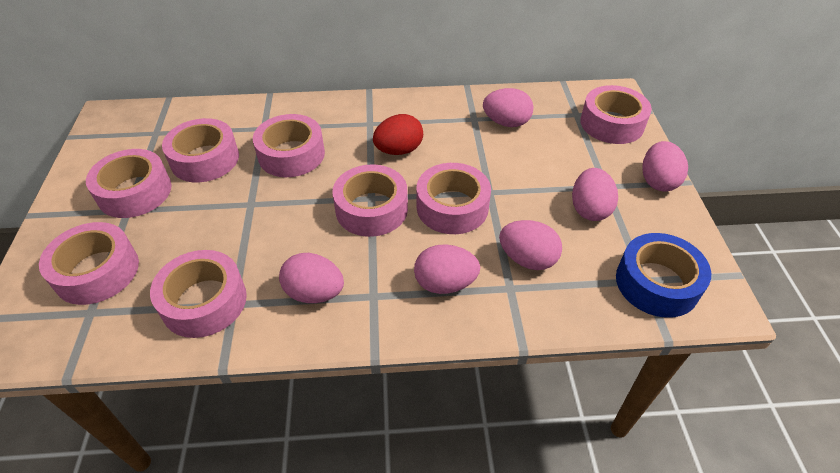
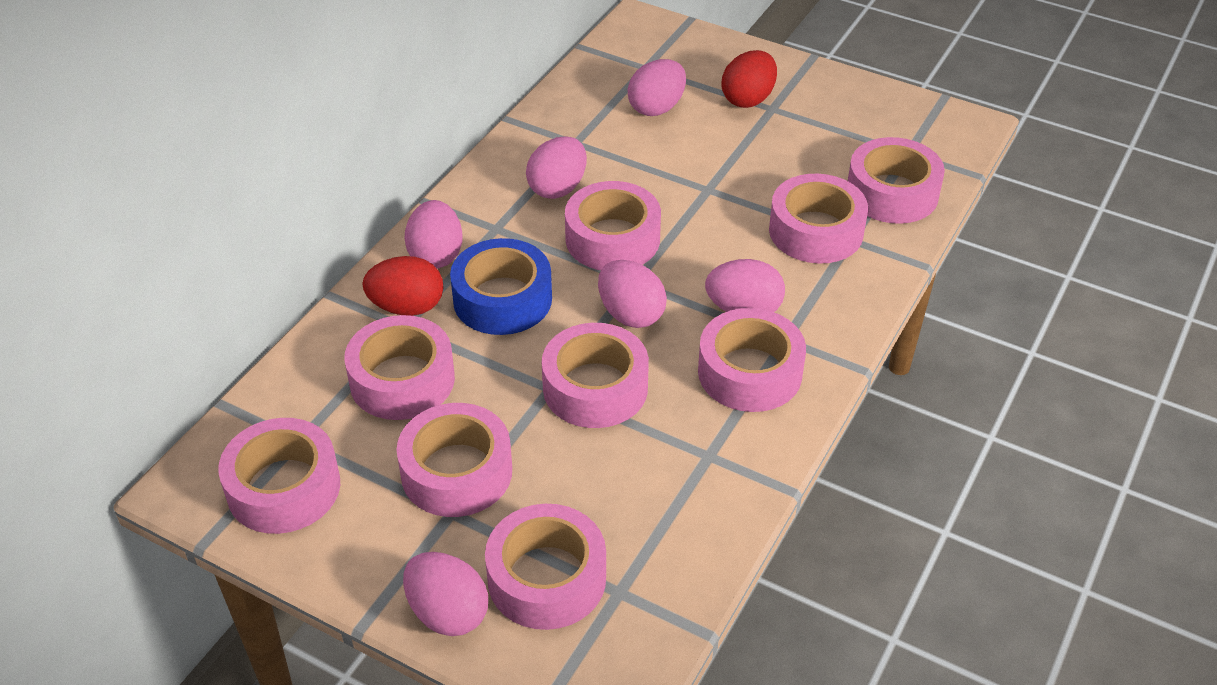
pink tape: 8 -> 9
red egg: 1 -> 2

